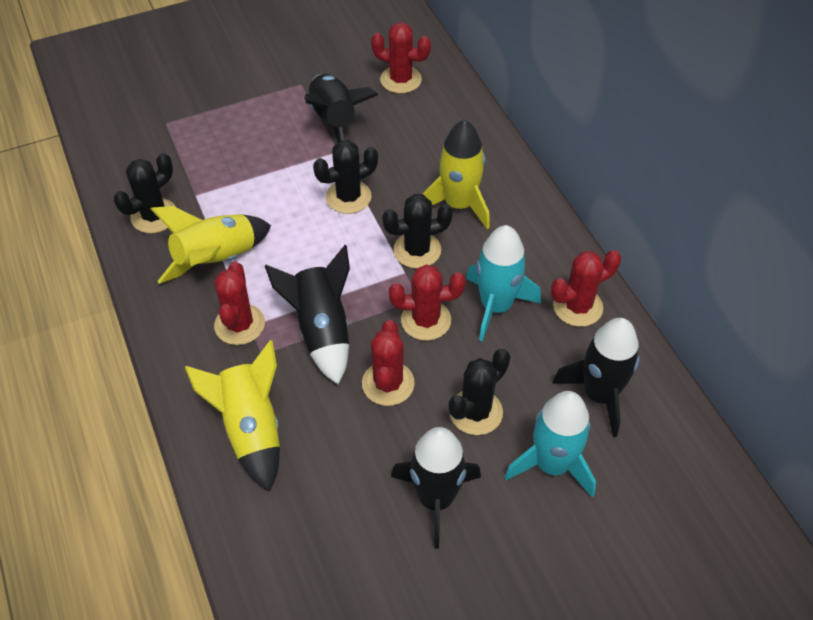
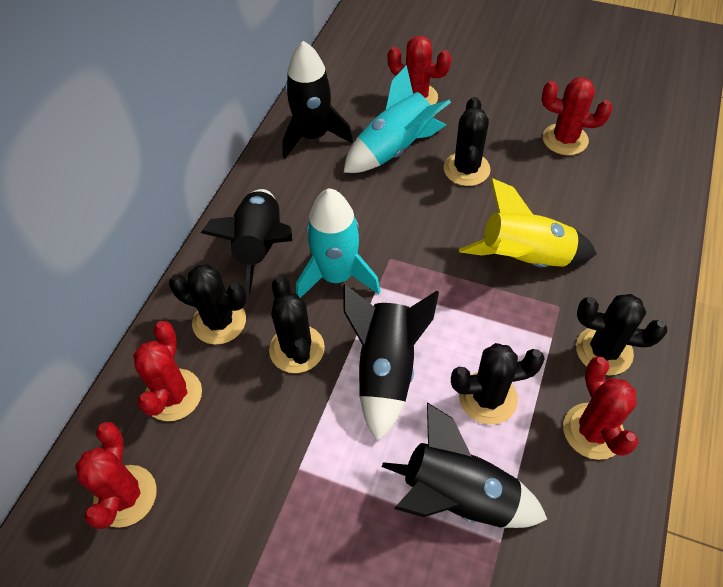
black cactus: 4 -> 5
yellow rocket: 3 -> 1

